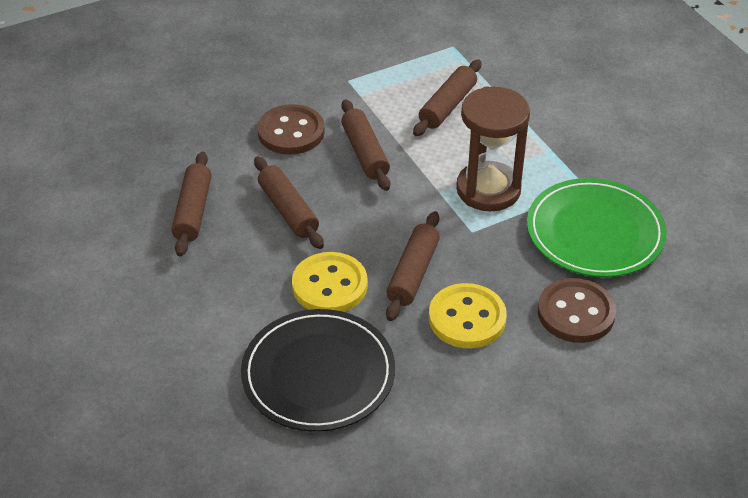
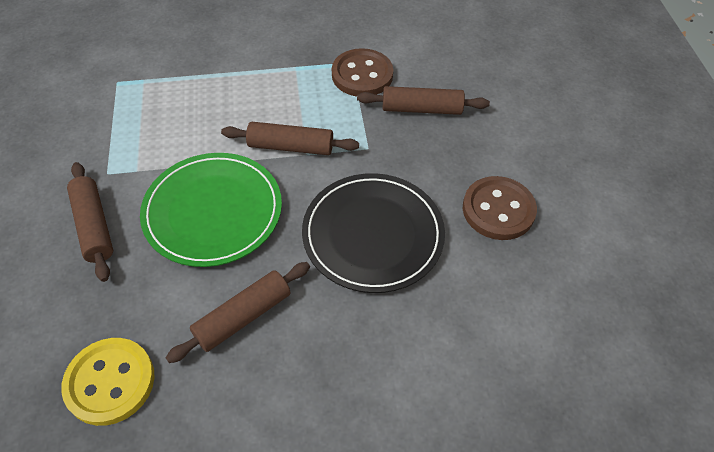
brown hourglass: 1 -> 0
brown rolling pin: 5 -> 4
yellow button: 2 -> 1

